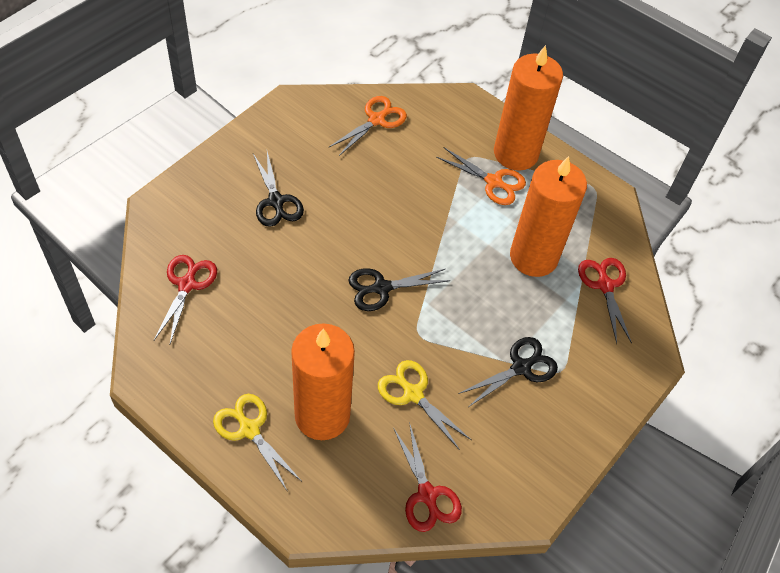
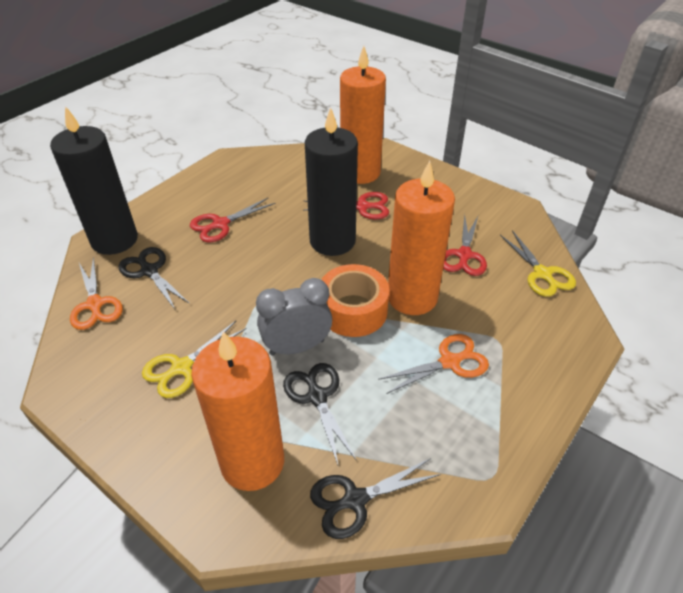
black candle: 0 -> 2
grey clock: 0 -> 1
orange tape: 0 -> 1

